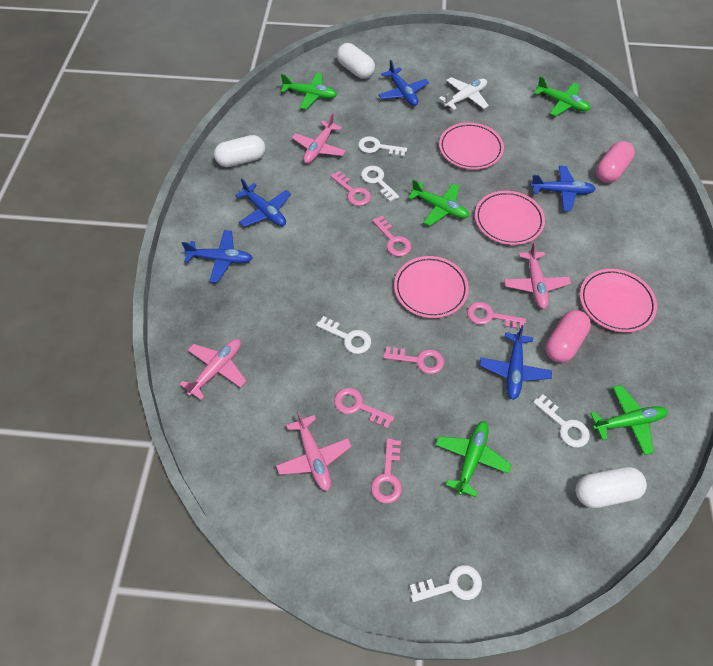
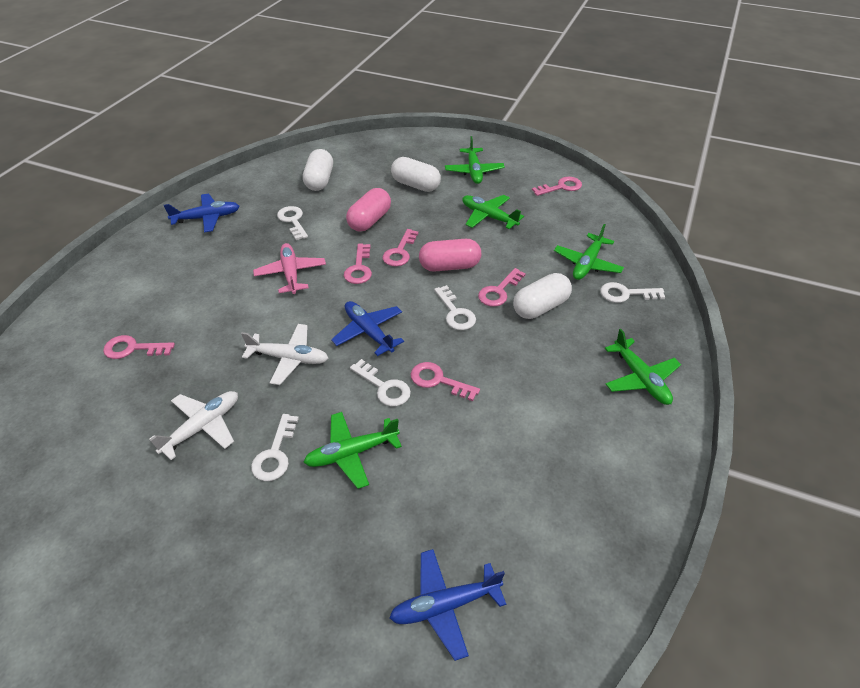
blue plane: 5 -> 3
pink plane: 4 -> 1
pink plate: 4 -> 0
white plane: 1 -> 2

